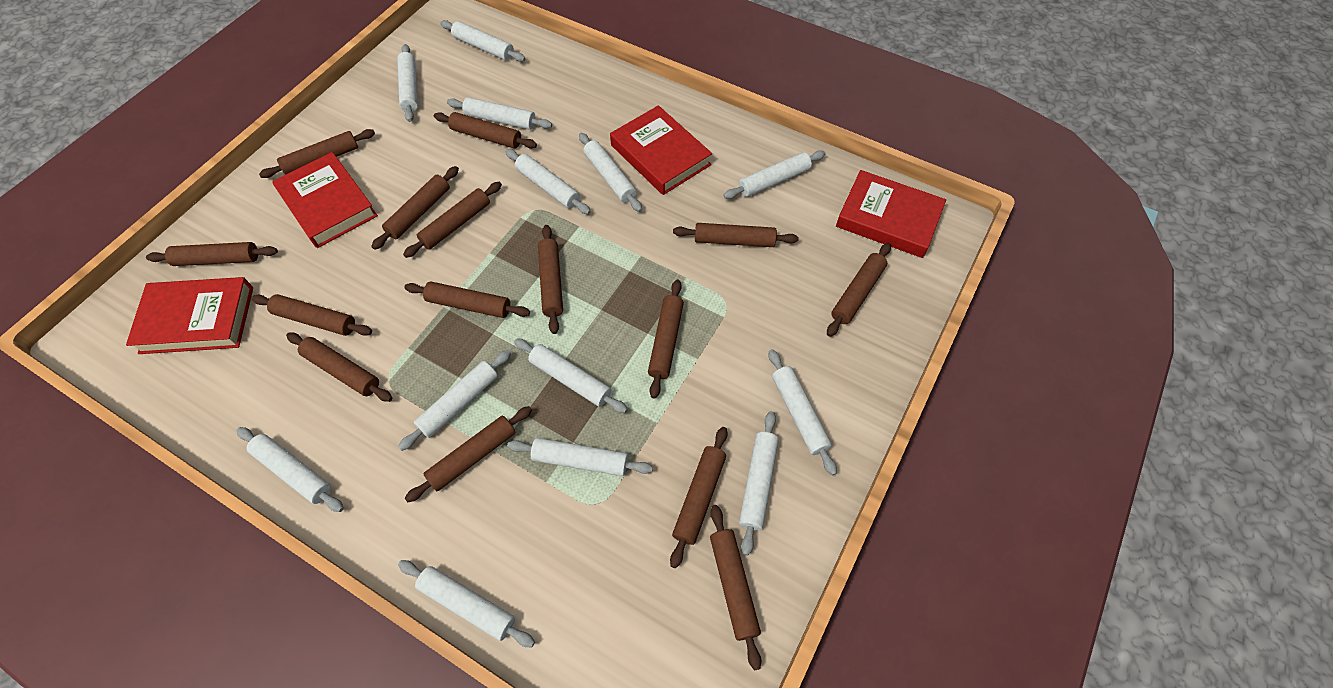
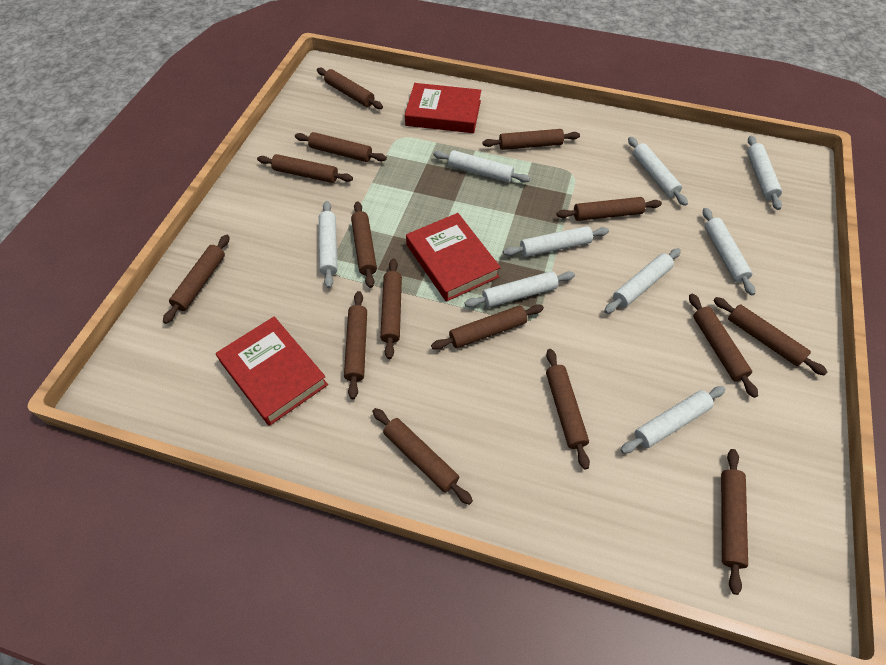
red book: 4 -> 3
white rolling pin: 13 -> 9

